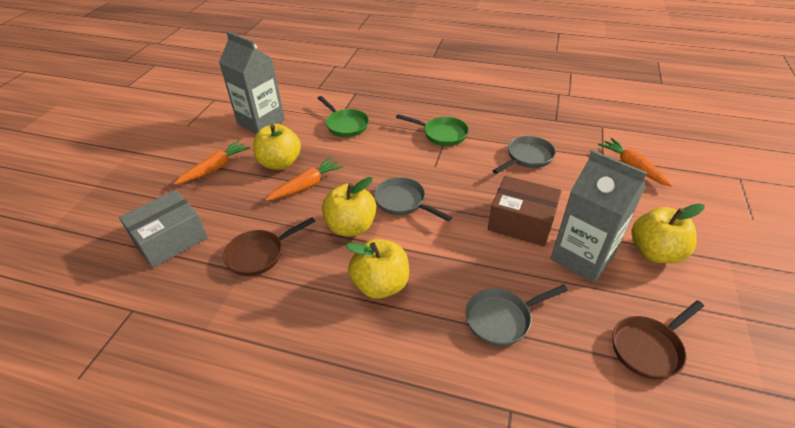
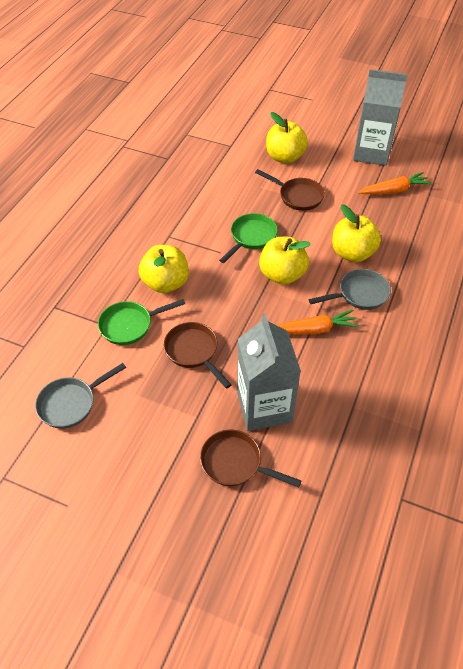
brown box: 1 -> 0
brown pan: 2 -> 3
grey box: 1 -> 0
grey pan: 3 -> 2
orange carrot: 3 -> 2

